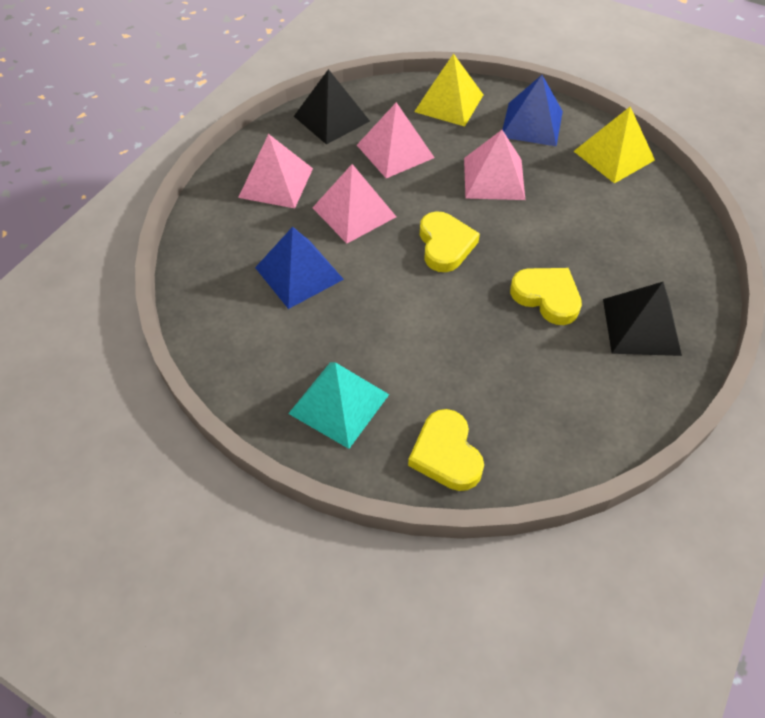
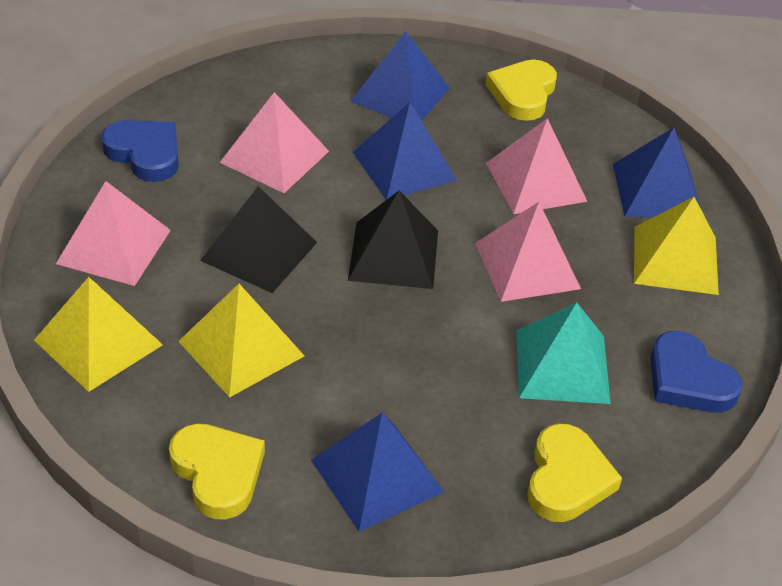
blue heart: 0 -> 2
blue pyramid: 2 -> 4
yellow pyramid: 2 -> 3

